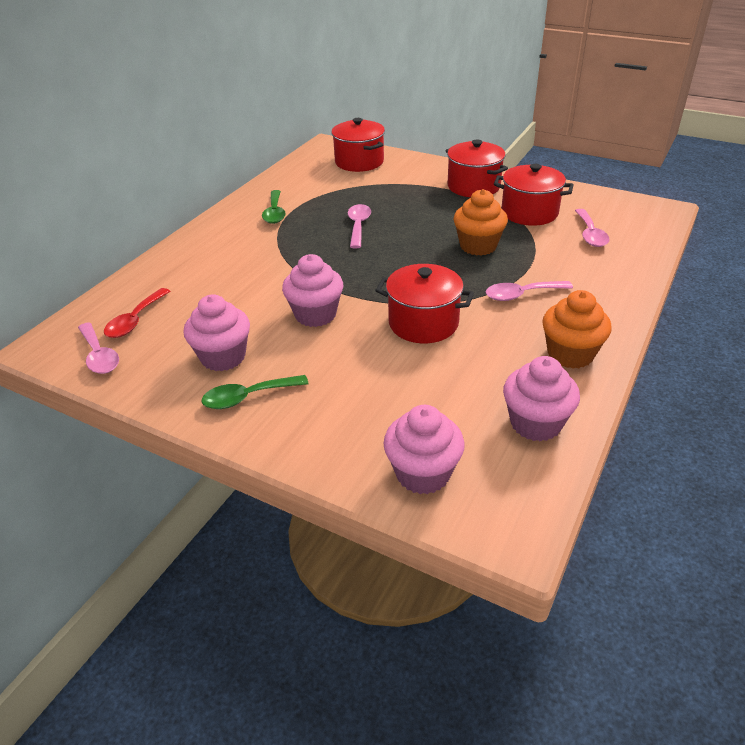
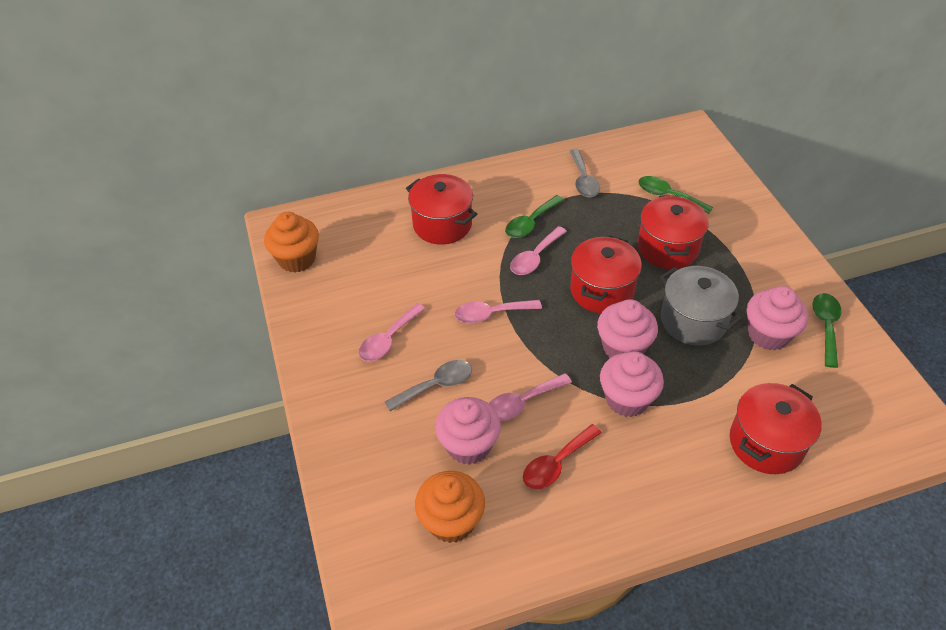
green spoon: 2 -> 3
grey pot: 0 -> 1
grey spoon: 0 -> 2

